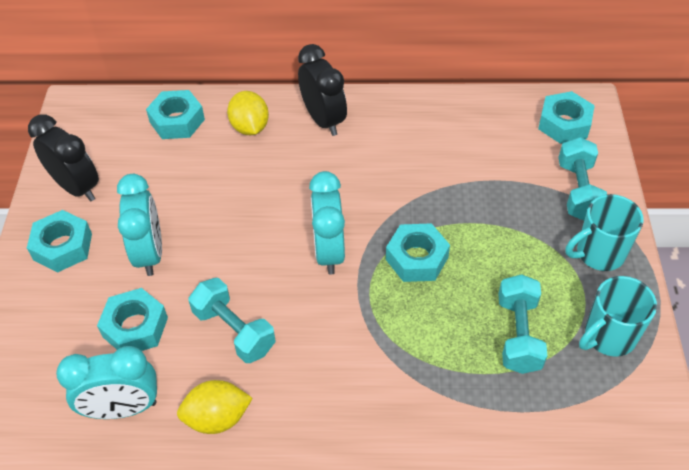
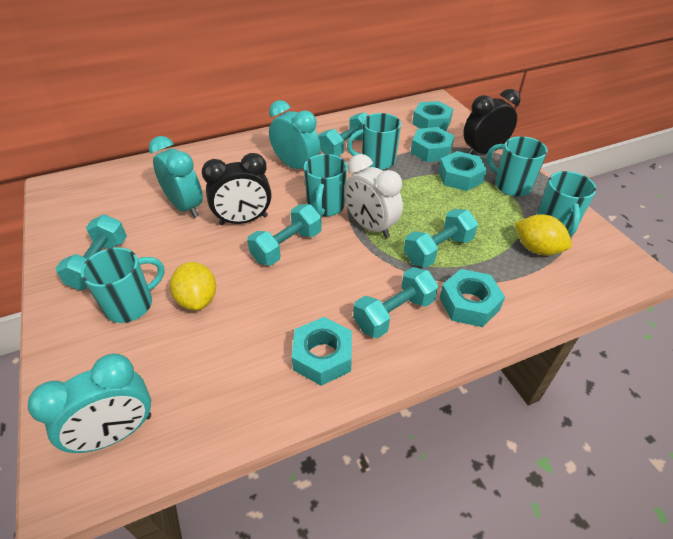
turquoise dumbbell: 3 -> 5
turquoise mug: 2 -> 5
white clock: 0 -> 1

